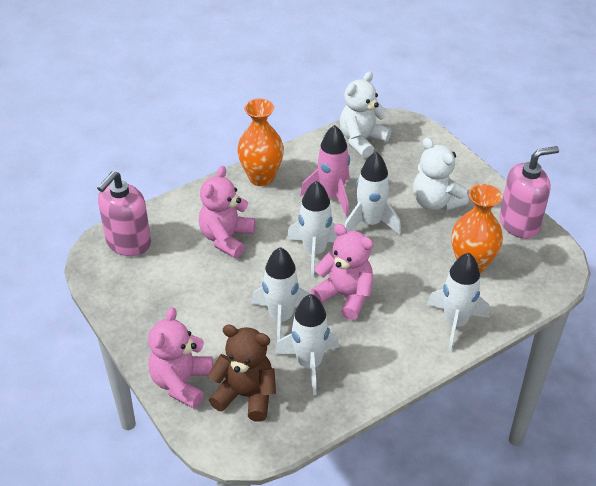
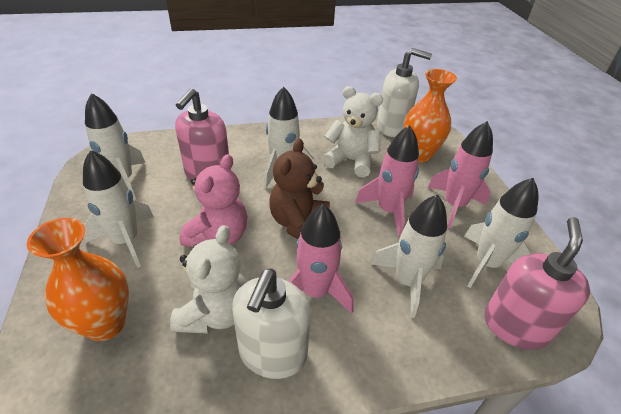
pink rocket: 1 -> 3
pink teddy bear: 3 -> 1
white soap dispenser: 0 -> 2

